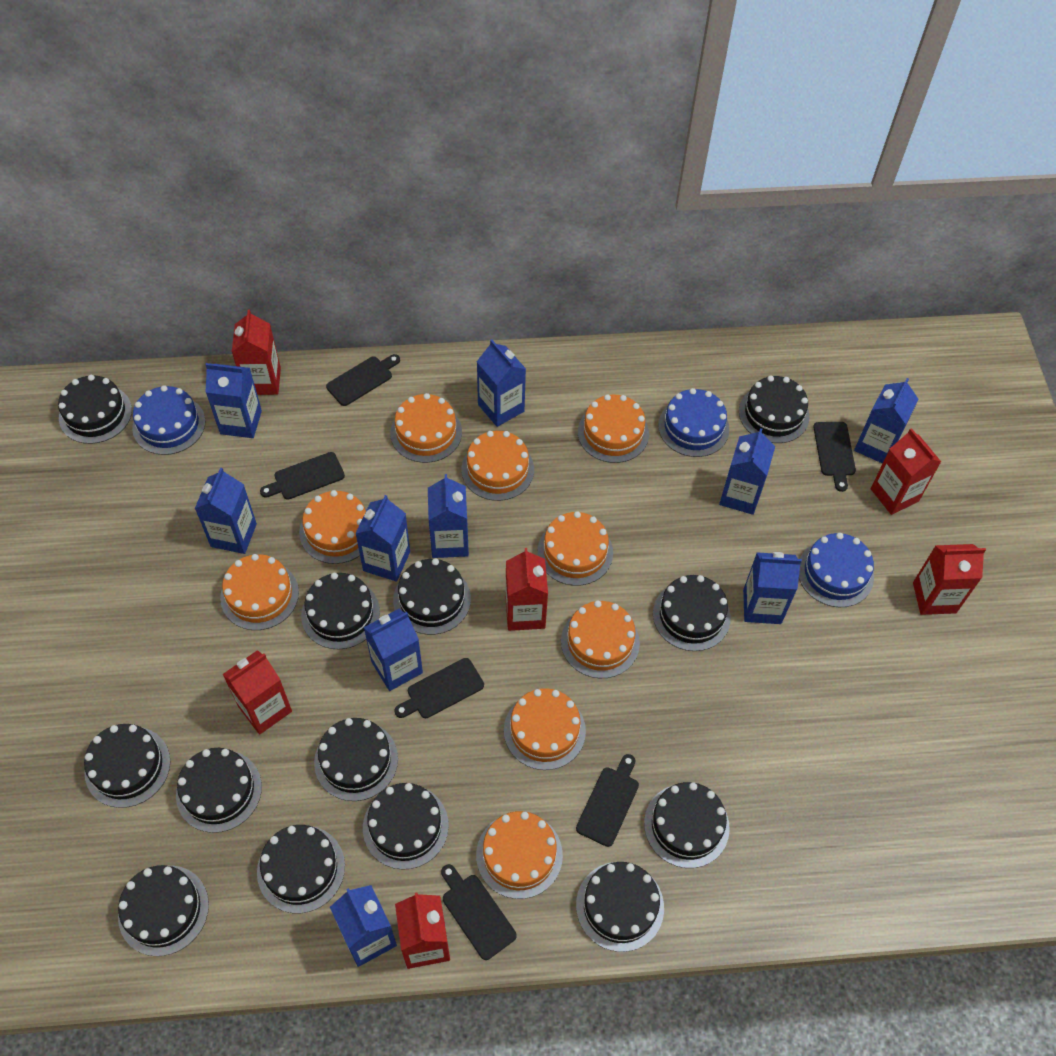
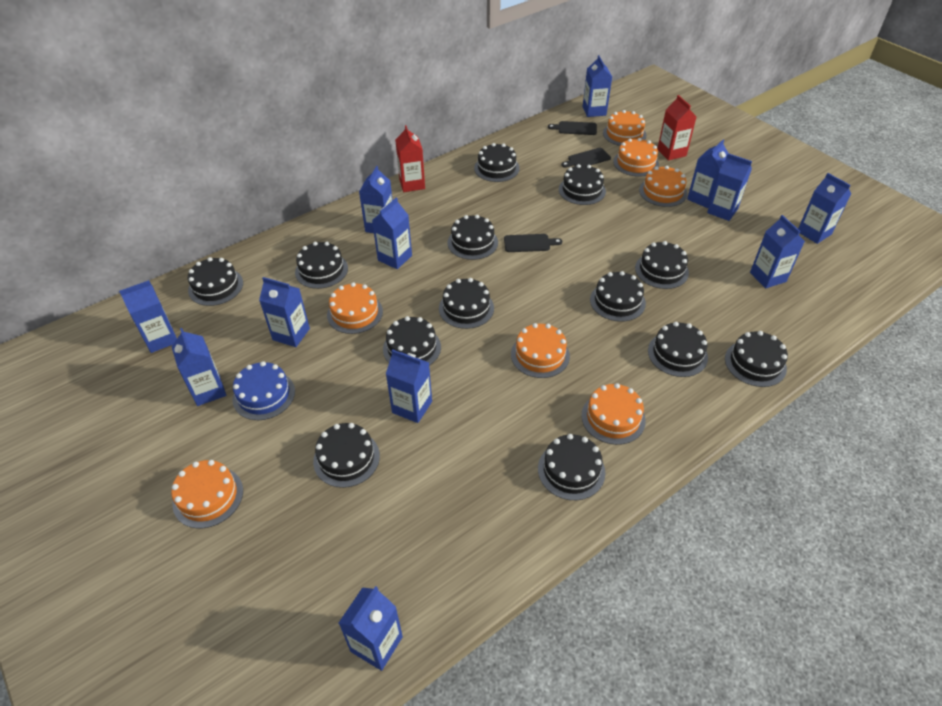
black cutting board: 6 -> 3
blue cake: 3 -> 1
blue carton: 10 -> 12
orange cake: 9 -> 7
red carton: 6 -> 2

